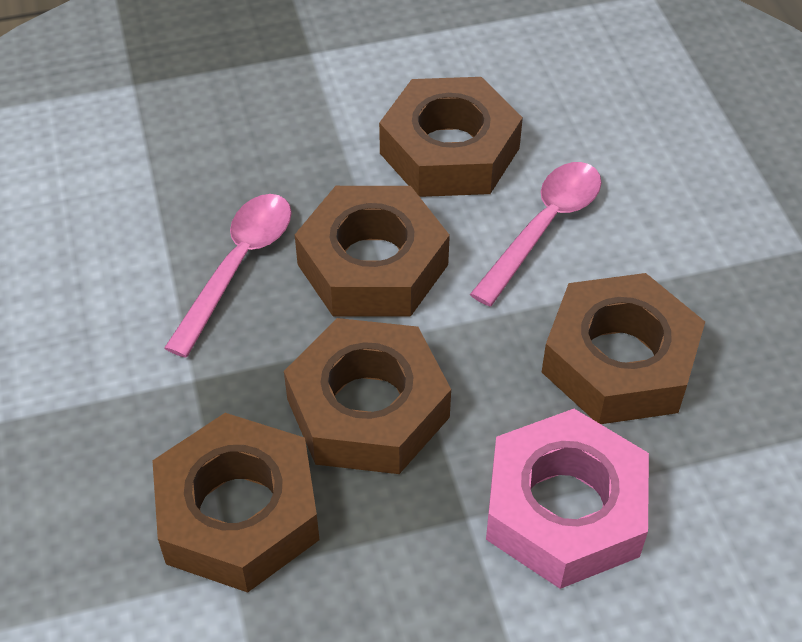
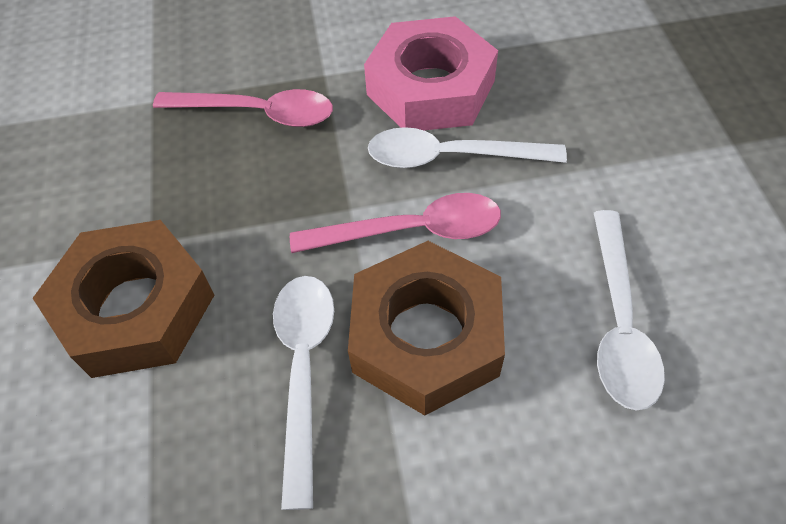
brown nut: 5 -> 2
white spoon: 0 -> 3

